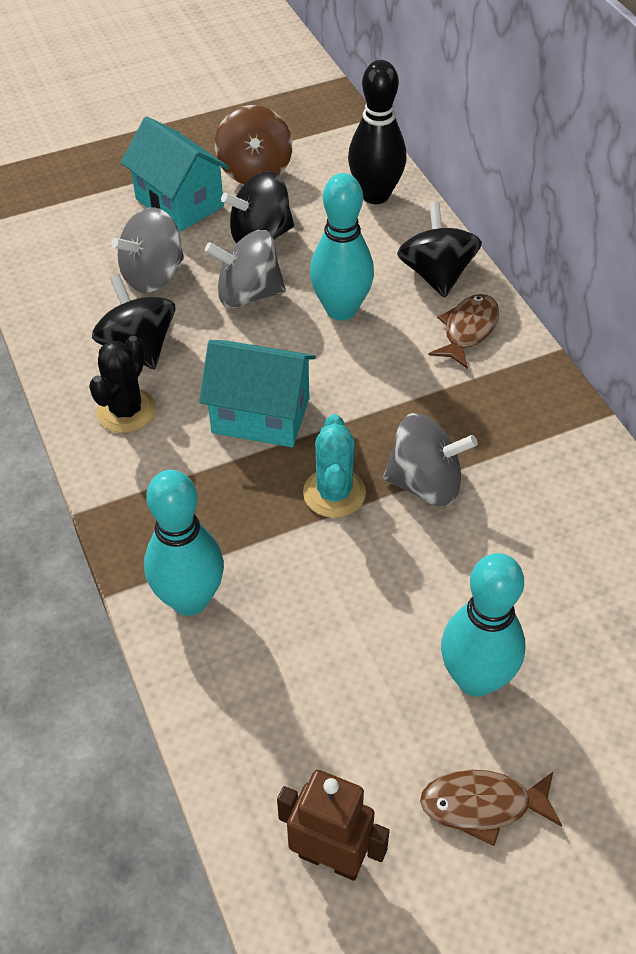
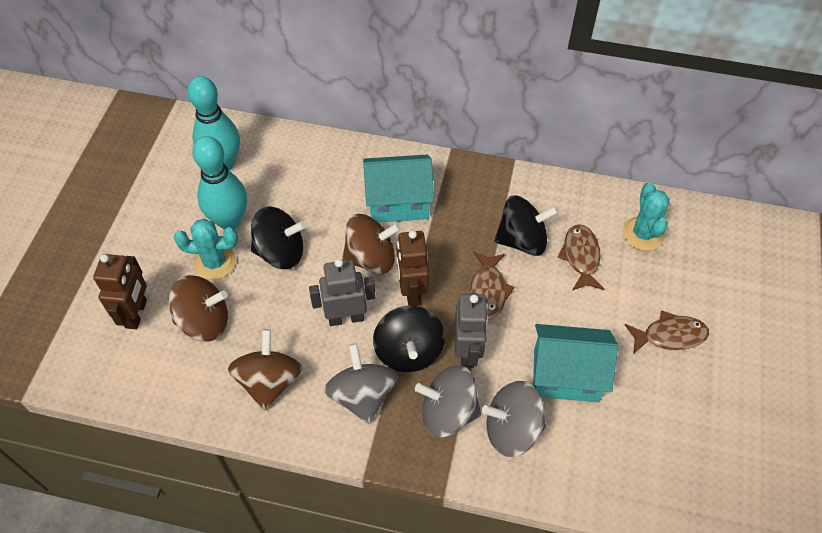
black bowling pin: 1 -> 0
black cactus: 1 -> 0
brown fish: 2 -> 3
brown robot: 1 -> 2
brown spinning top: 1 -> 3
grey robot: 0 -> 2
turquoise bowling pin: 3 -> 2
turquoise cactus: 1 -> 2

